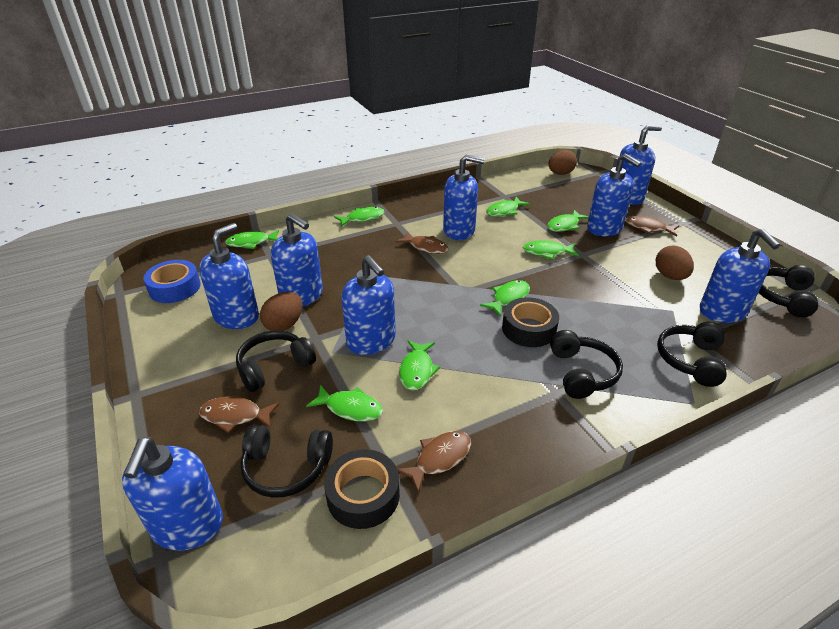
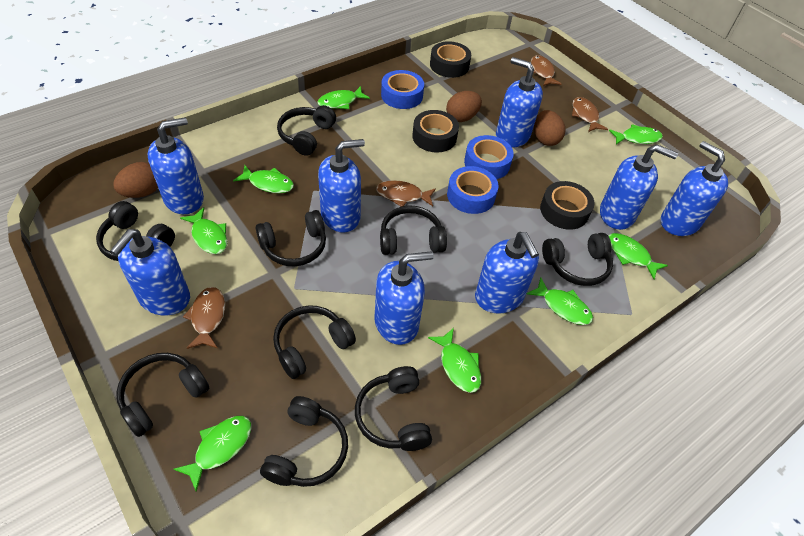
black headphones: 5 -> 9
black tape: 2 -> 3
blue tape: 1 -> 3

